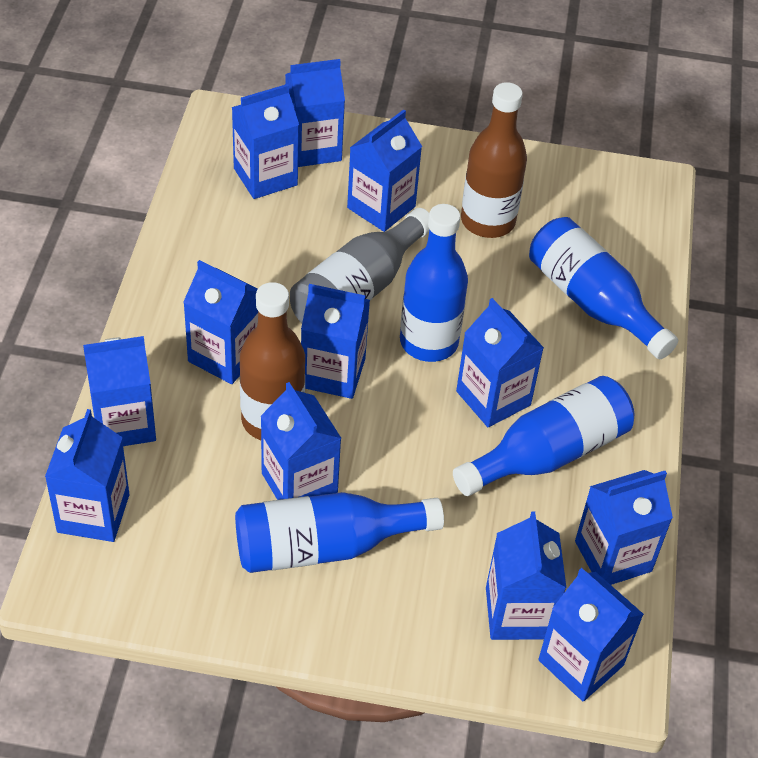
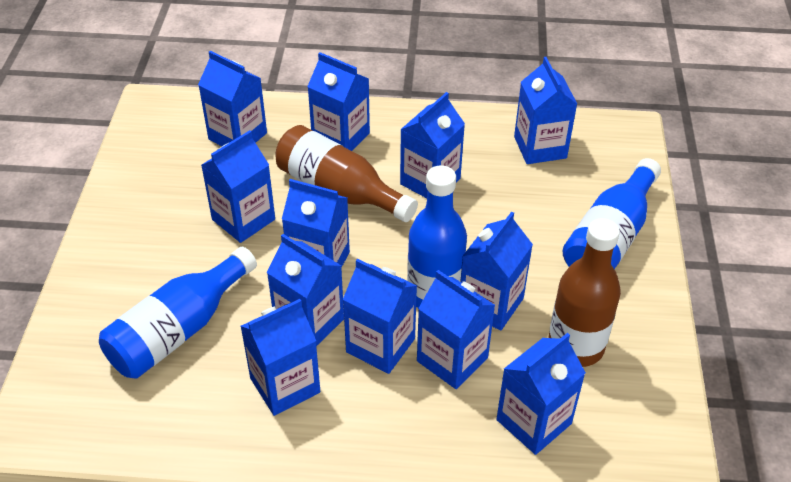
blue bottle: 4 -> 3
grey bottle: 1 -> 0

